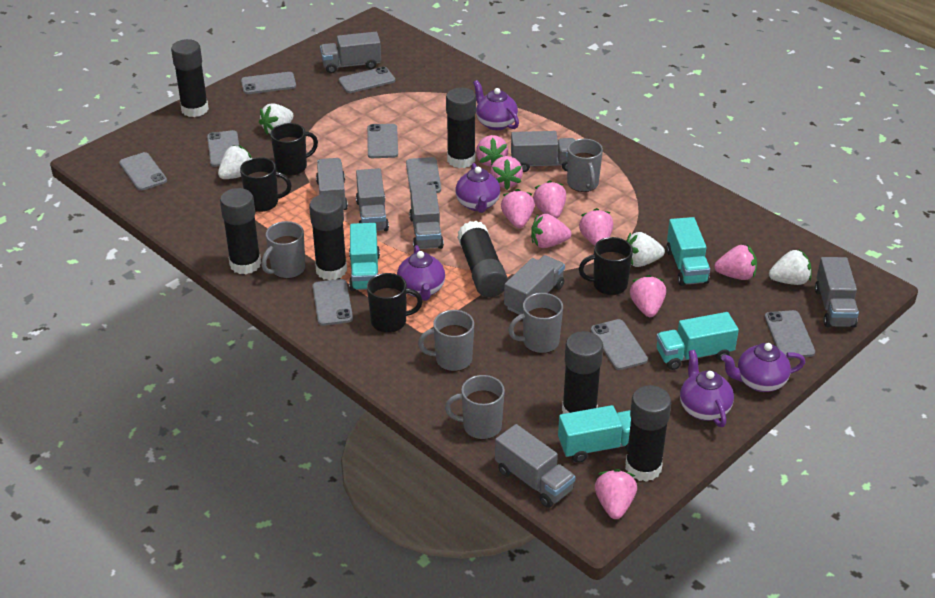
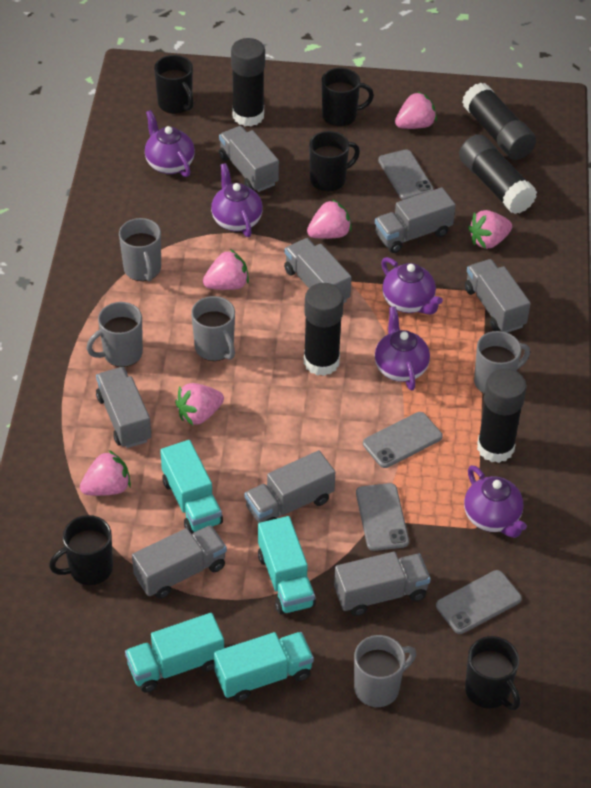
black glue stick: 7 -> 5
black mug: 4 -> 5
grey phone: 9 -> 4
pink strawberry: 9 -> 6
white strawberry: 4 -> 0

